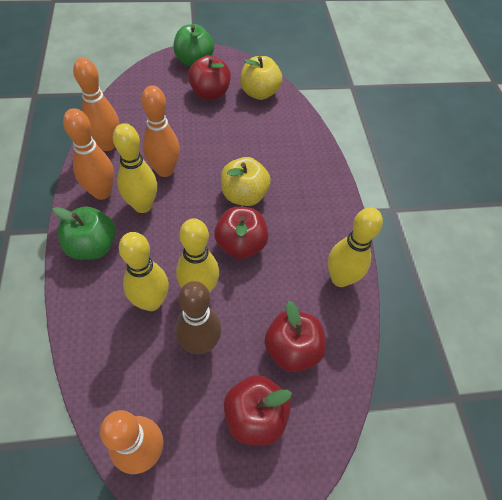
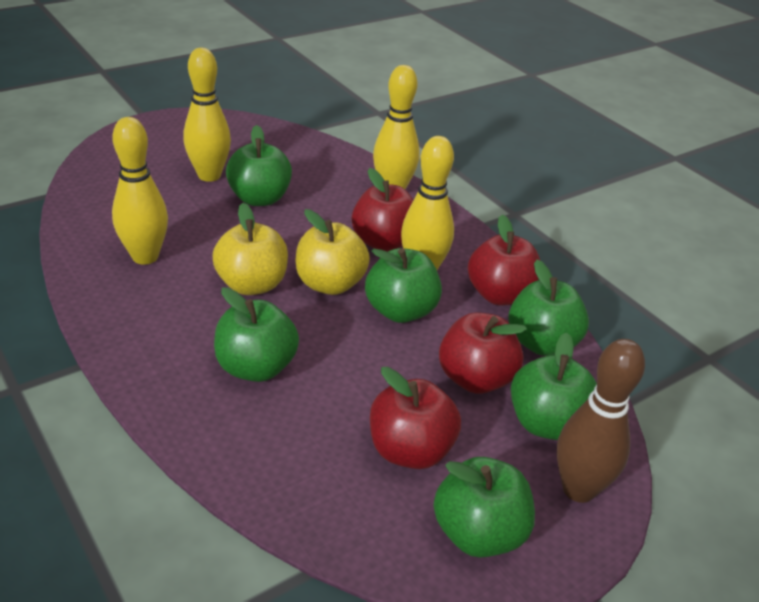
green apple: 2 -> 6
orange bowling pin: 4 -> 0

